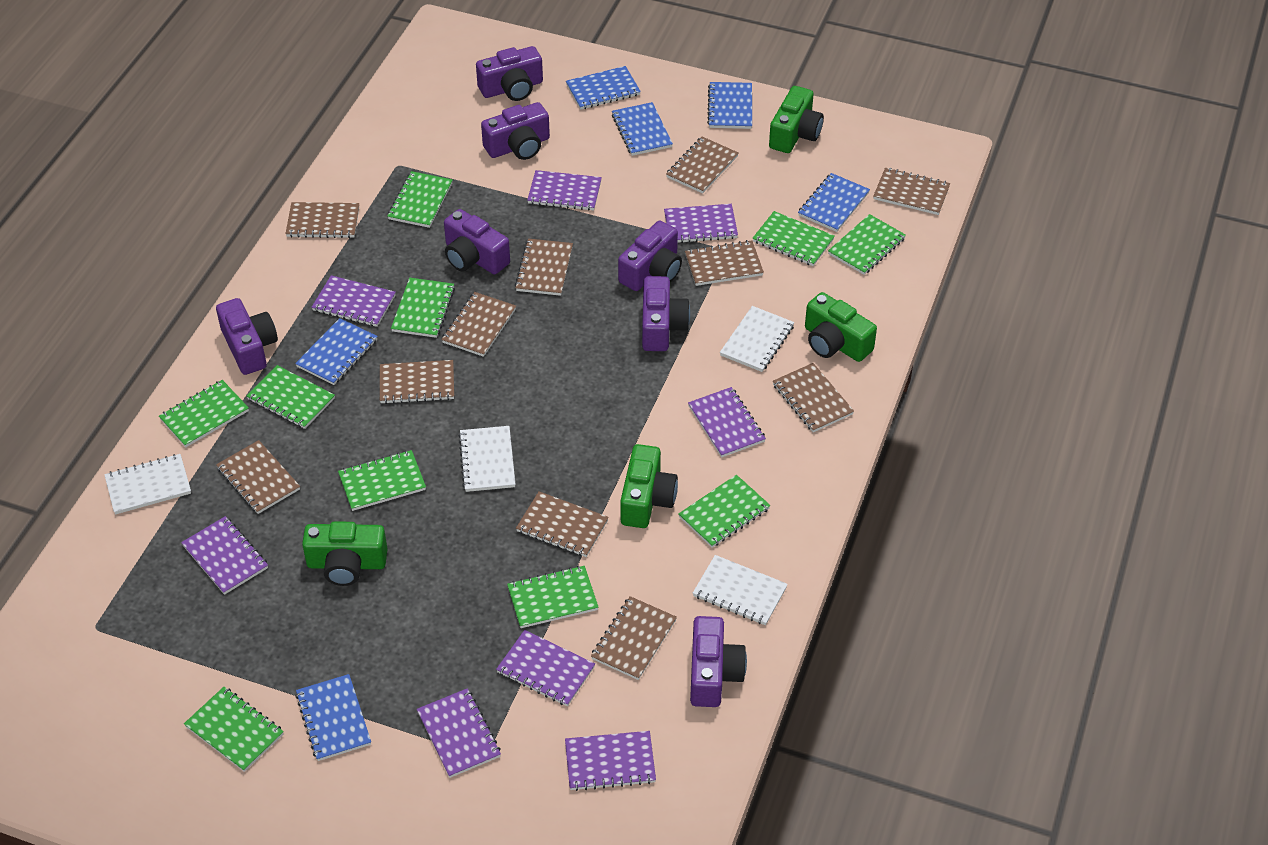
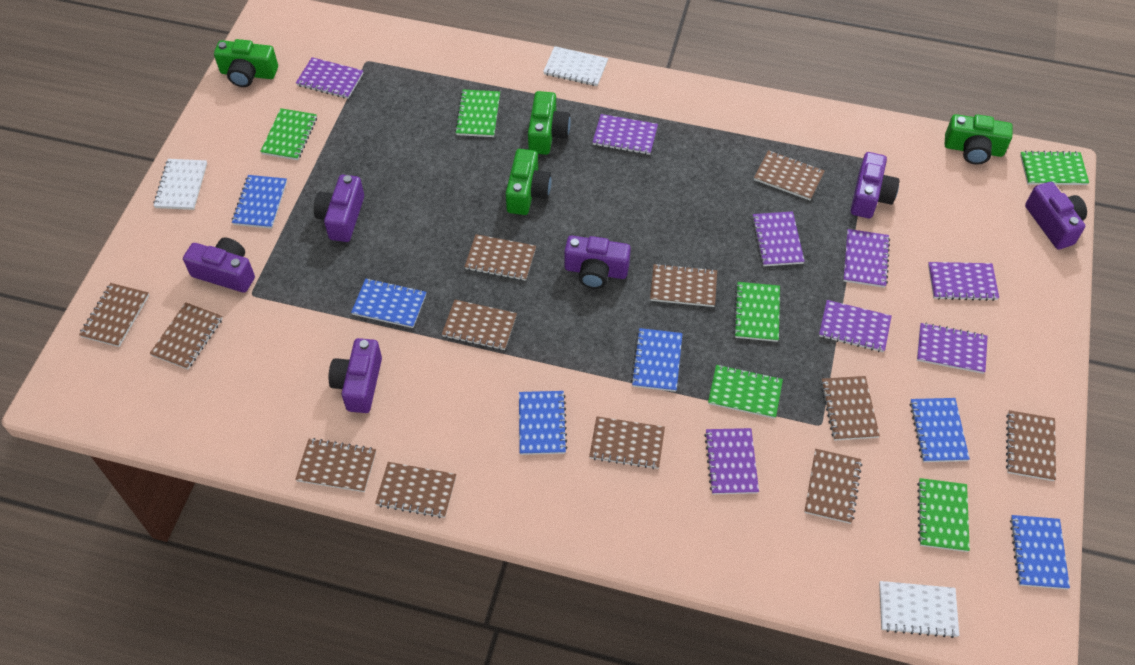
brown notebook: 11 -> 12
green notebook: 10 -> 6
purple camera: 7 -> 6
white notebook: 4 -> 3

